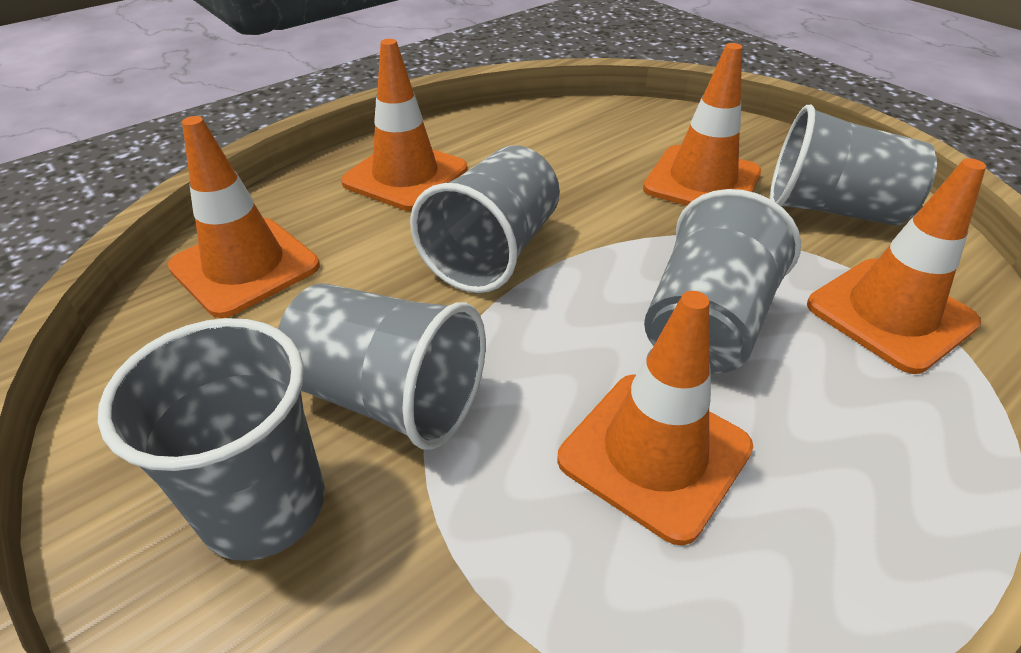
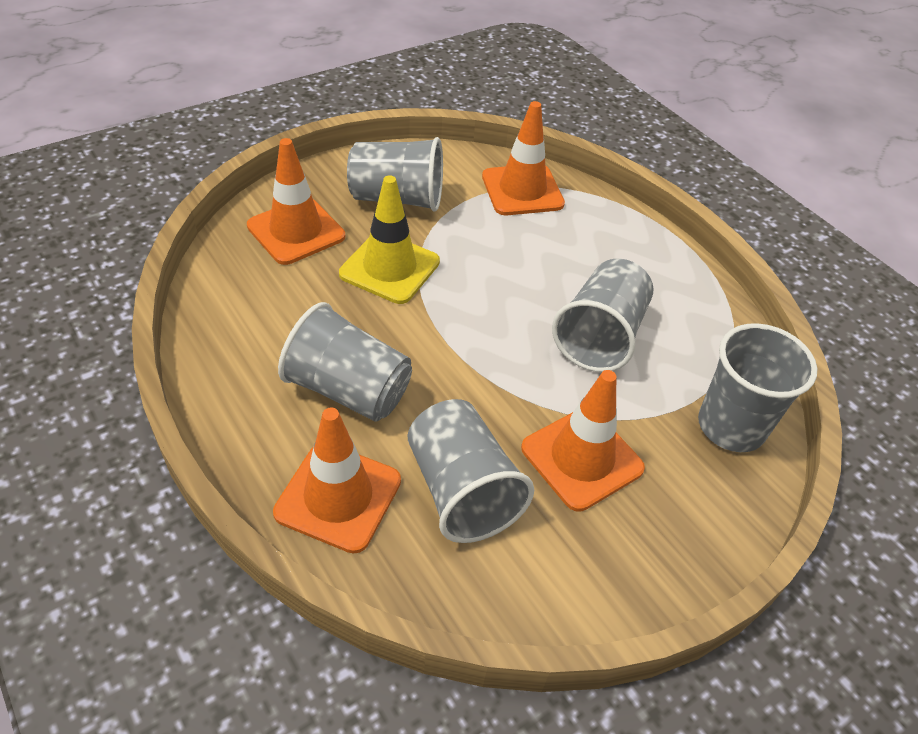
orange traffic cone: 5 -> 4
yellow traffic cone: 0 -> 1

